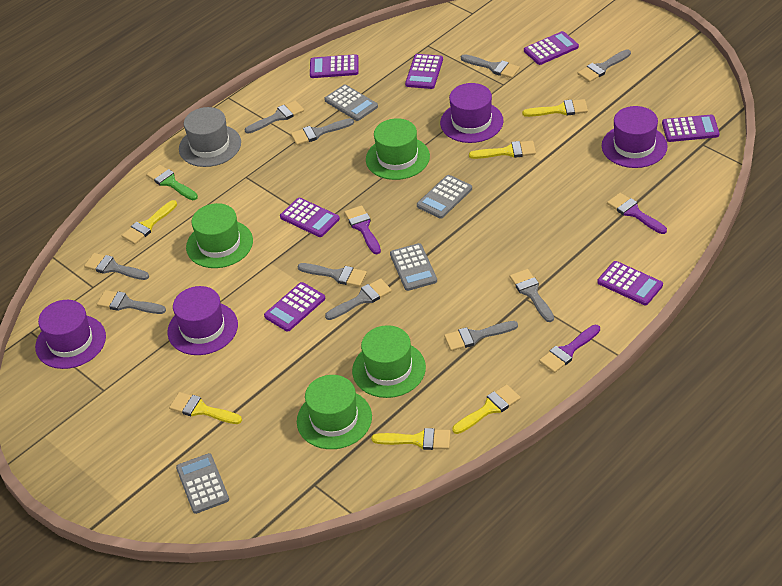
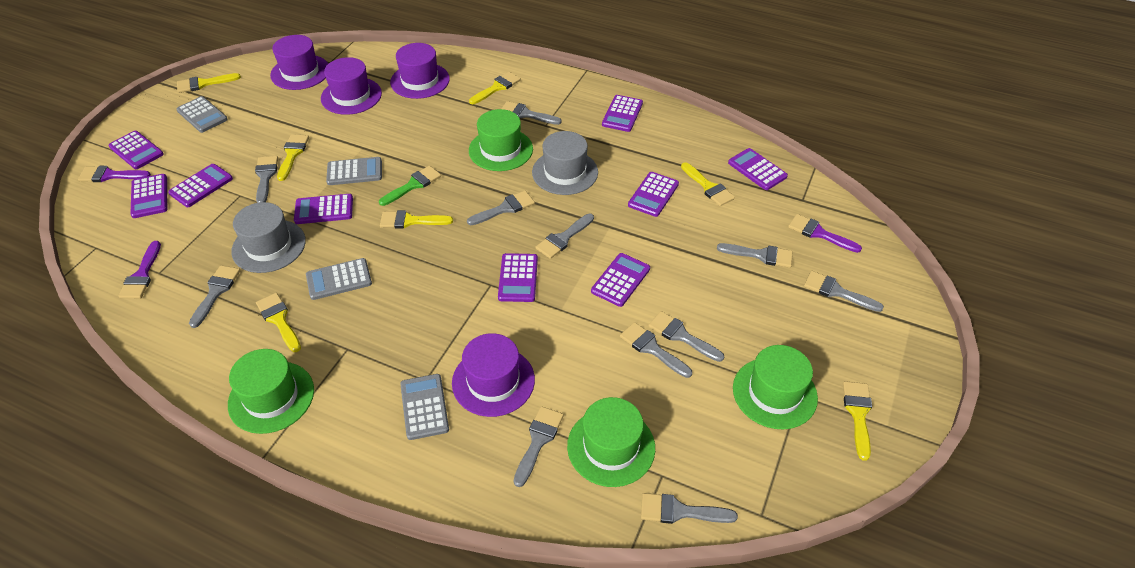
grey brush: 10 -> 11
grey hat: 1 -> 2
purple calculator: 7 -> 9
yellow brush: 6 -> 7

